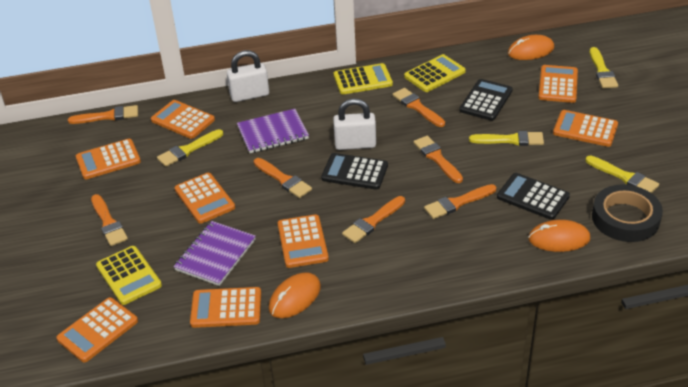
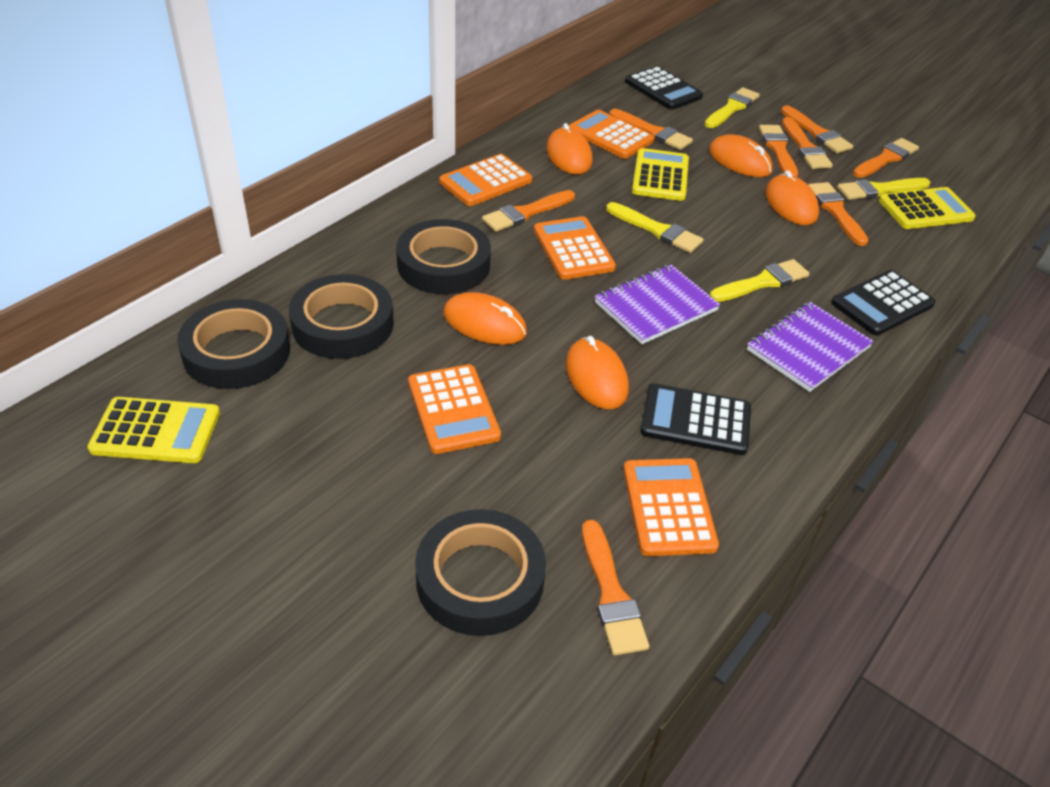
black tape: 1 -> 4
orange brush: 7 -> 8
orange calculator: 8 -> 5
orange mouse: 3 -> 5
white padlock: 2 -> 0

